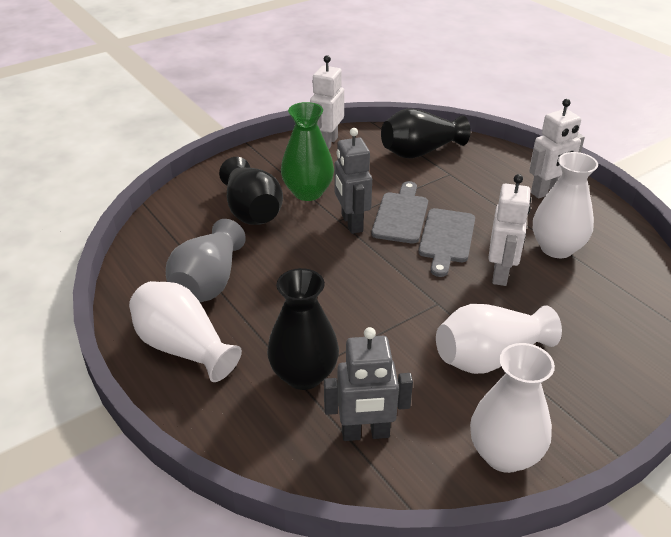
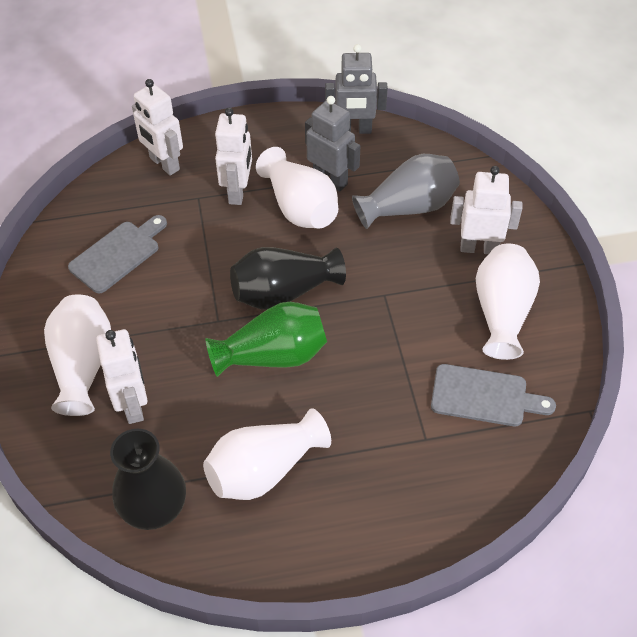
black vase: 3 -> 2
white robot: 3 -> 4

